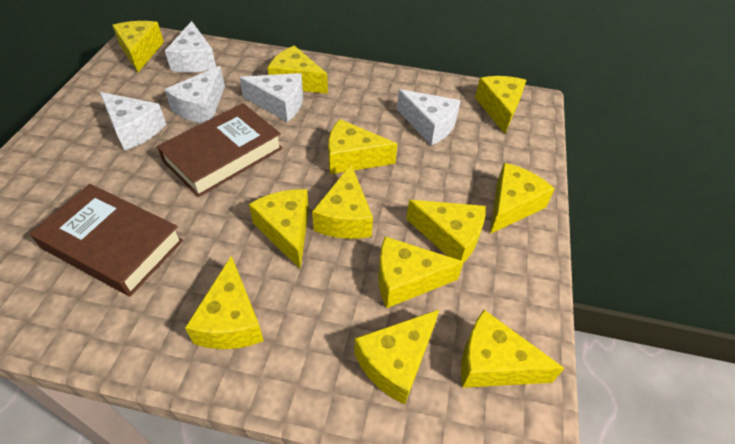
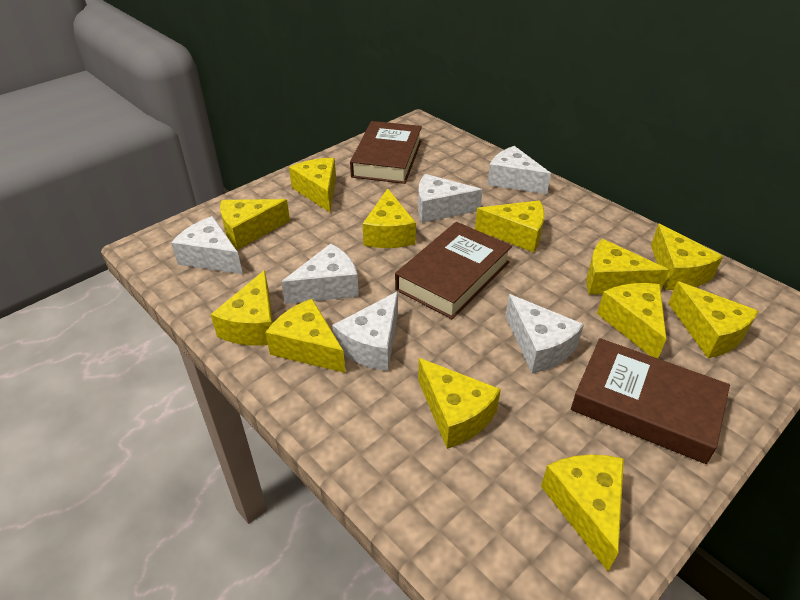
brown book: 2 -> 3
white cheese: 5 -> 6

